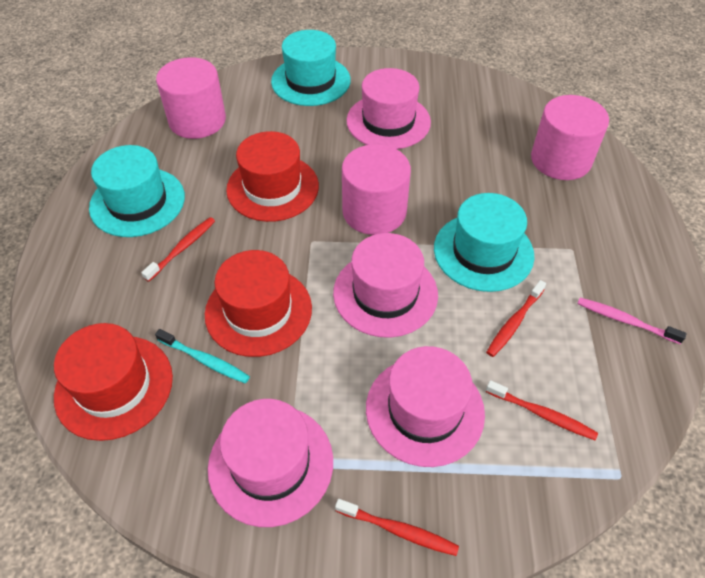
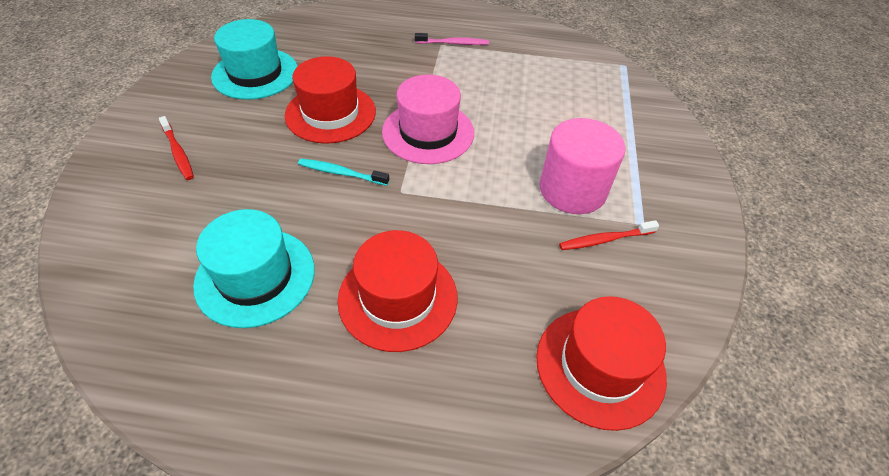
pink cylinder: 3 -> 1
pink hat: 4 -> 1
red toothbrush: 4 -> 2
turquoise hat: 3 -> 2

